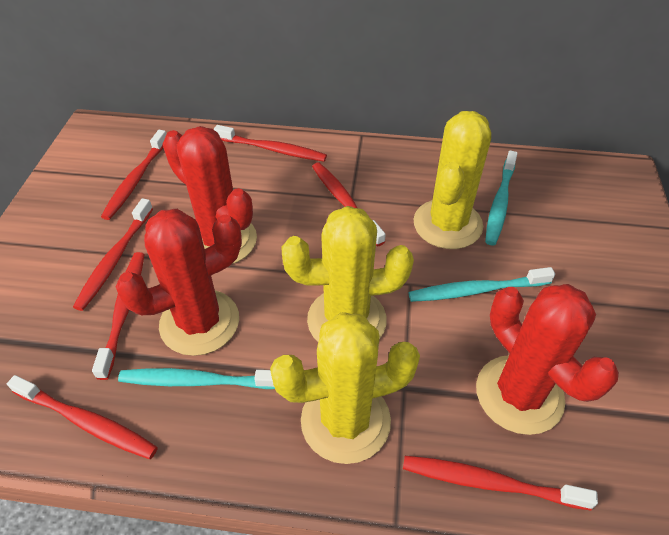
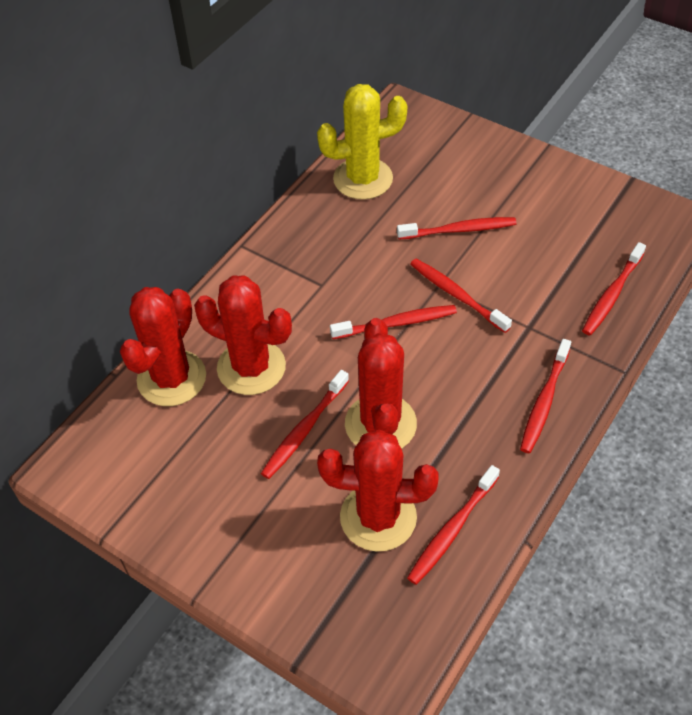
red cactus: 3 -> 4
turquoise toothbrush: 3 -> 0
yellow cactus: 3 -> 1

